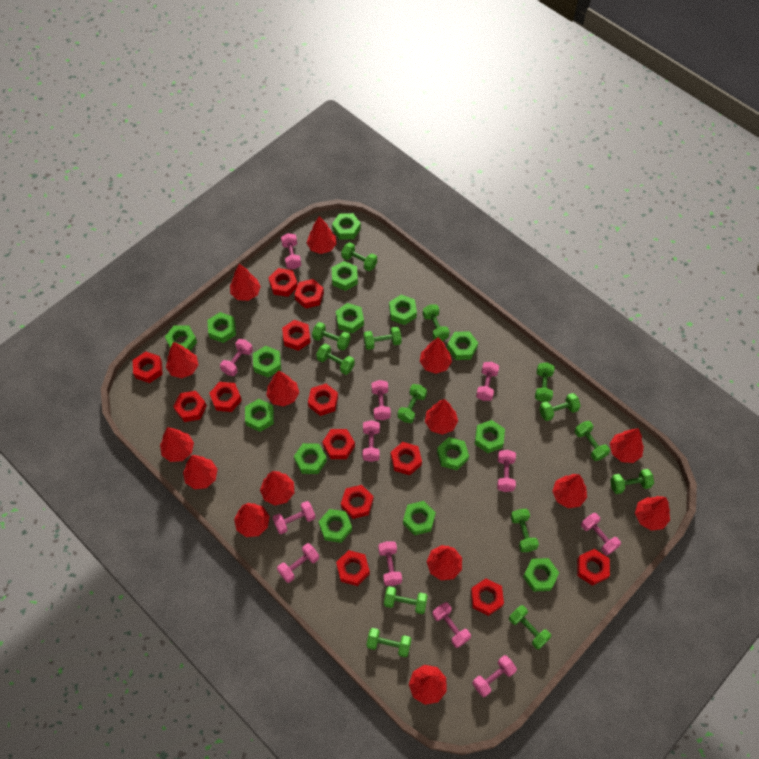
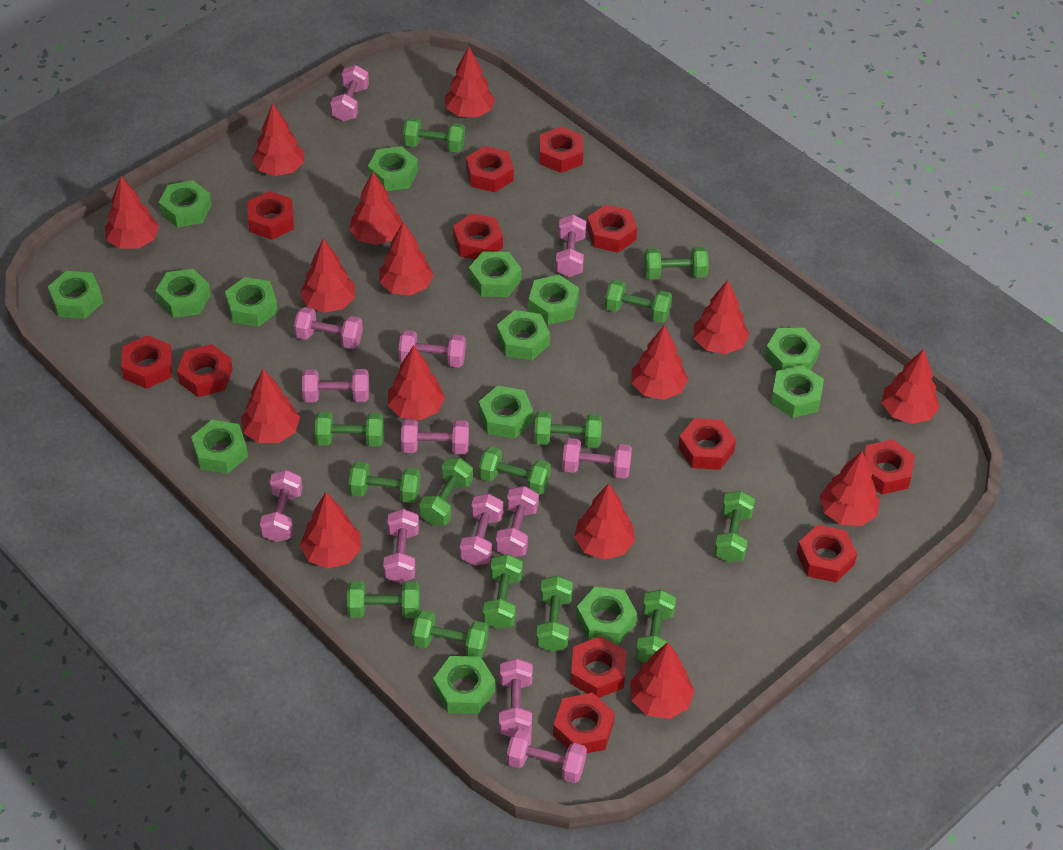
green nut: 15 -> 14
pink dumbbell: 12 -> 13
red nut: 13 -> 12

